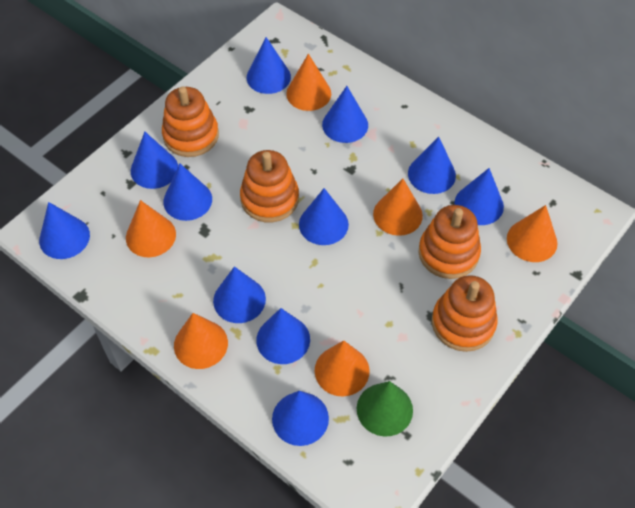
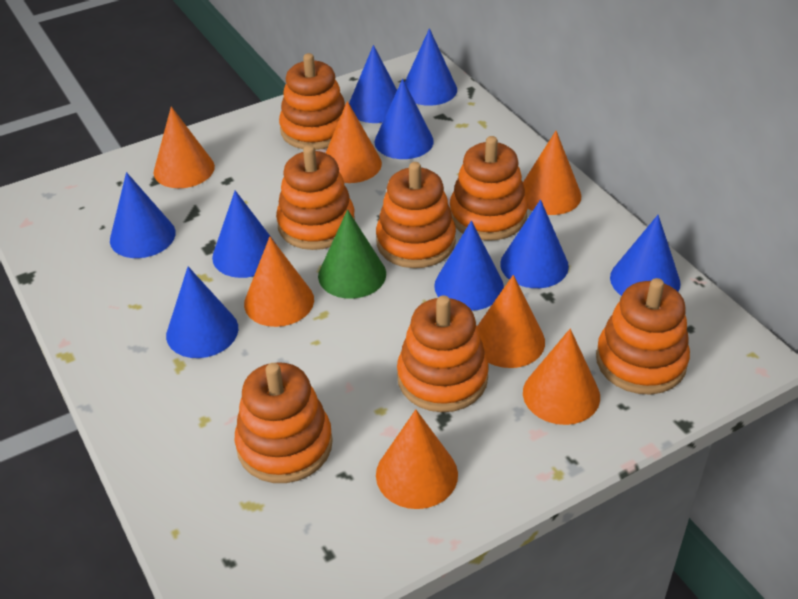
blue cone: 11 -> 9
orange cone: 6 -> 7
orange stacking toy: 4 -> 7

